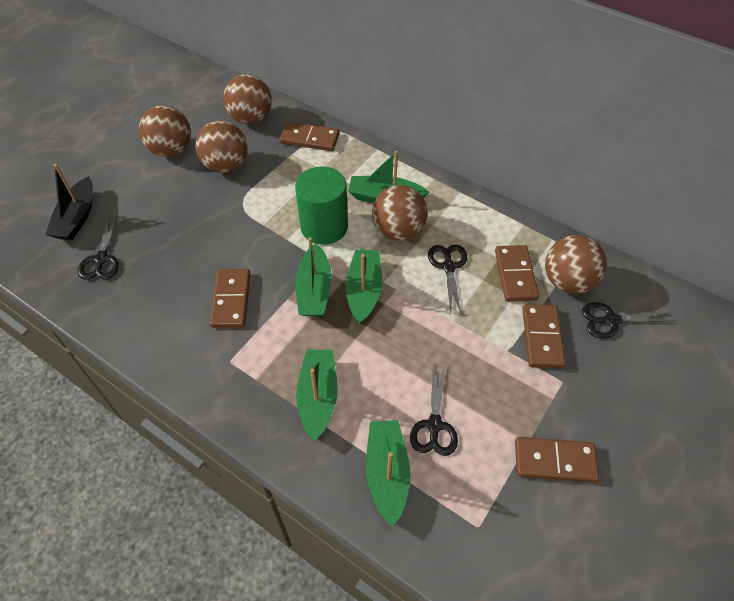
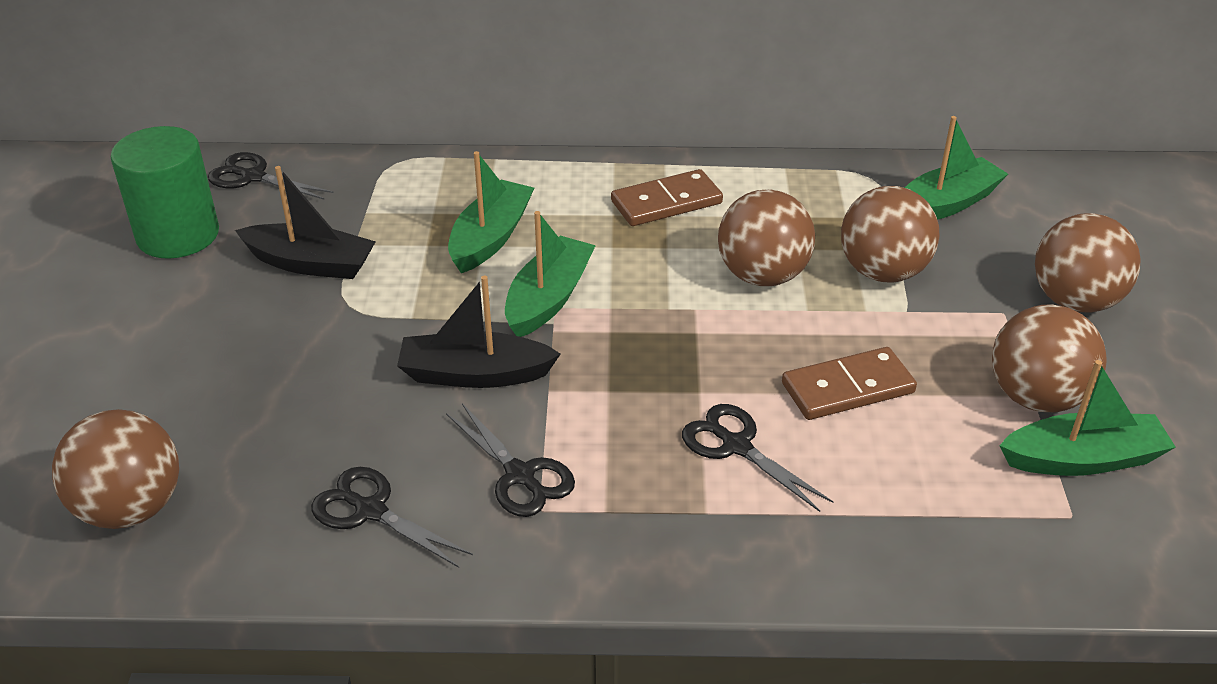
black boat: 1 -> 2
brown domino: 5 -> 2
green boat: 5 -> 4

